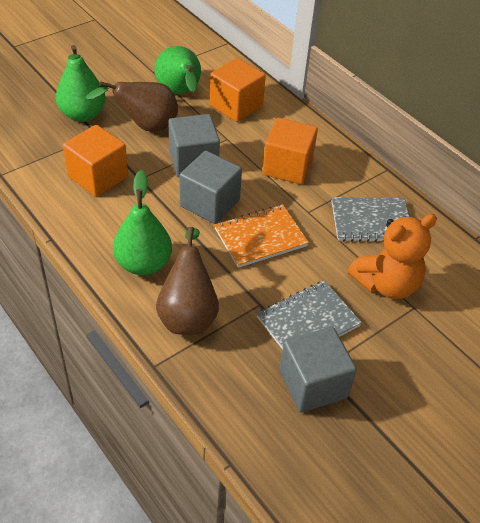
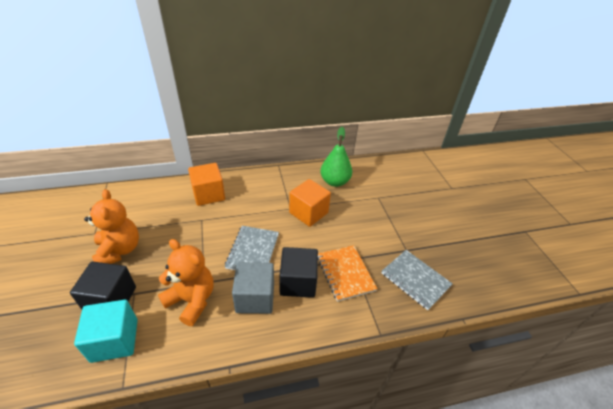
black cube: 0 -> 2
brown pear: 2 -> 0
green pear: 3 -> 1
grey cube: 3 -> 1
orange cube: 3 -> 2
orange teddy bear: 1 -> 2
turquoise cube: 0 -> 1

